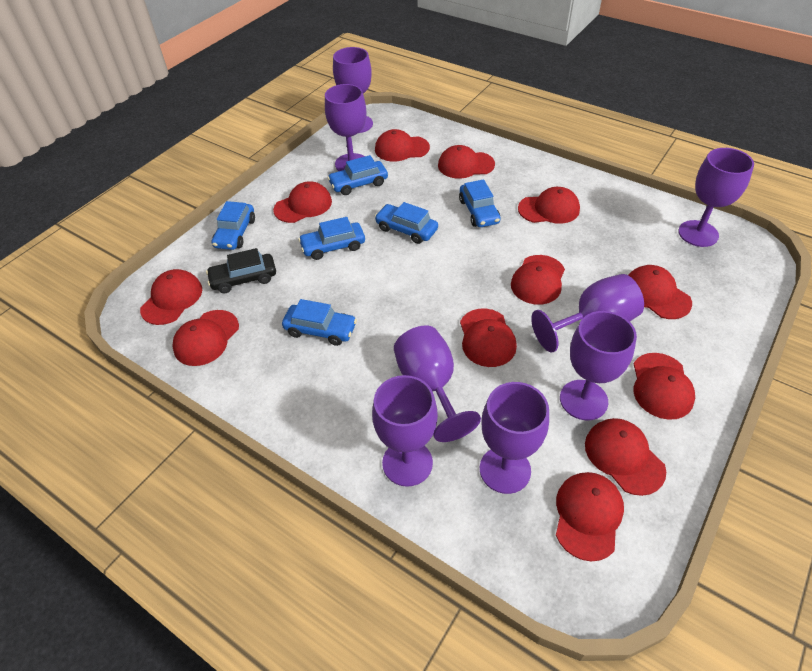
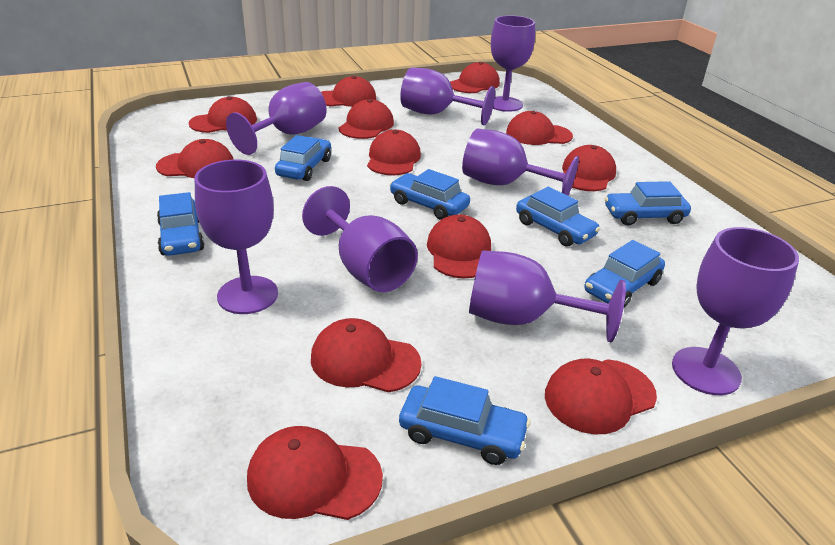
black car: 1 -> 0
blue car: 6 -> 7

